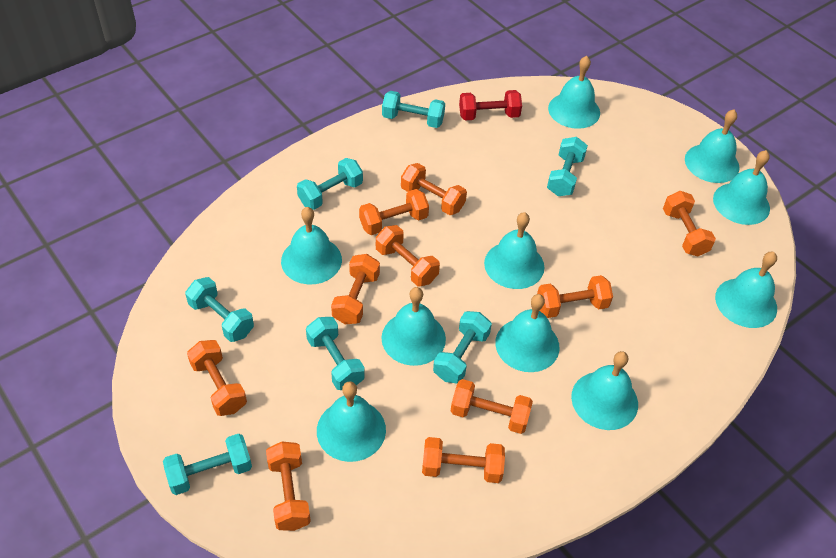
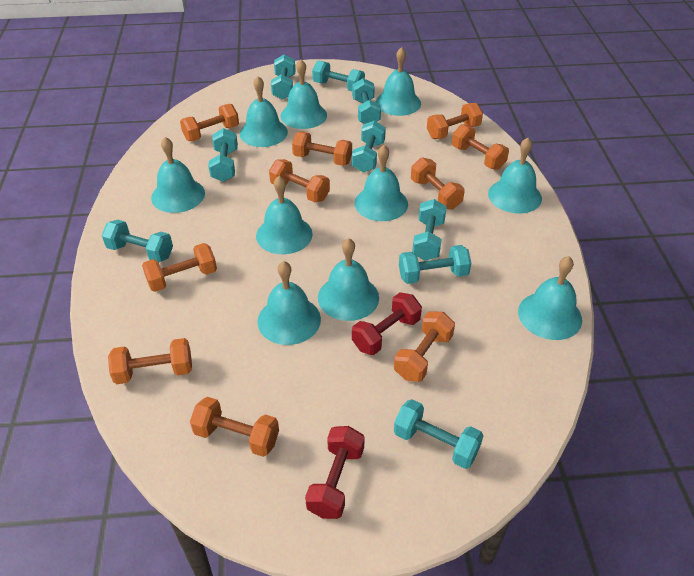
red dumbbell: 1 -> 2
turquoise dumbbell: 7 -> 9

